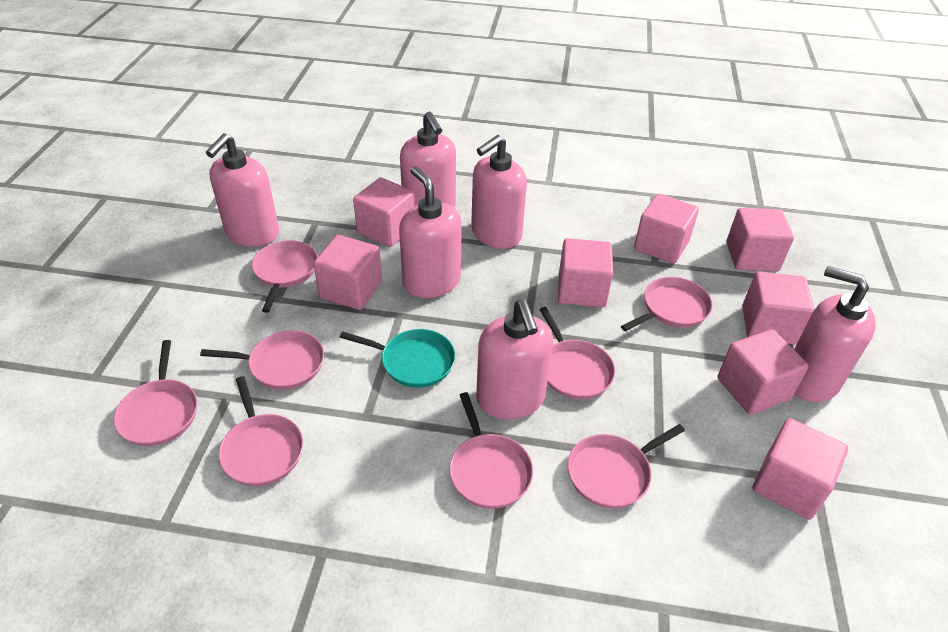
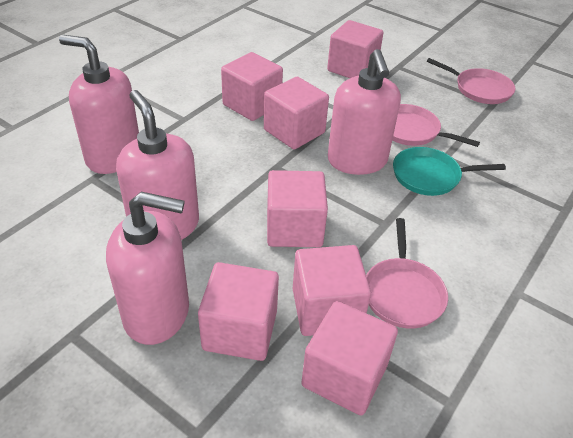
pink cube: 8 -> 7
pink pan: 8 -> 3
pink soap dispenser: 6 -> 4

